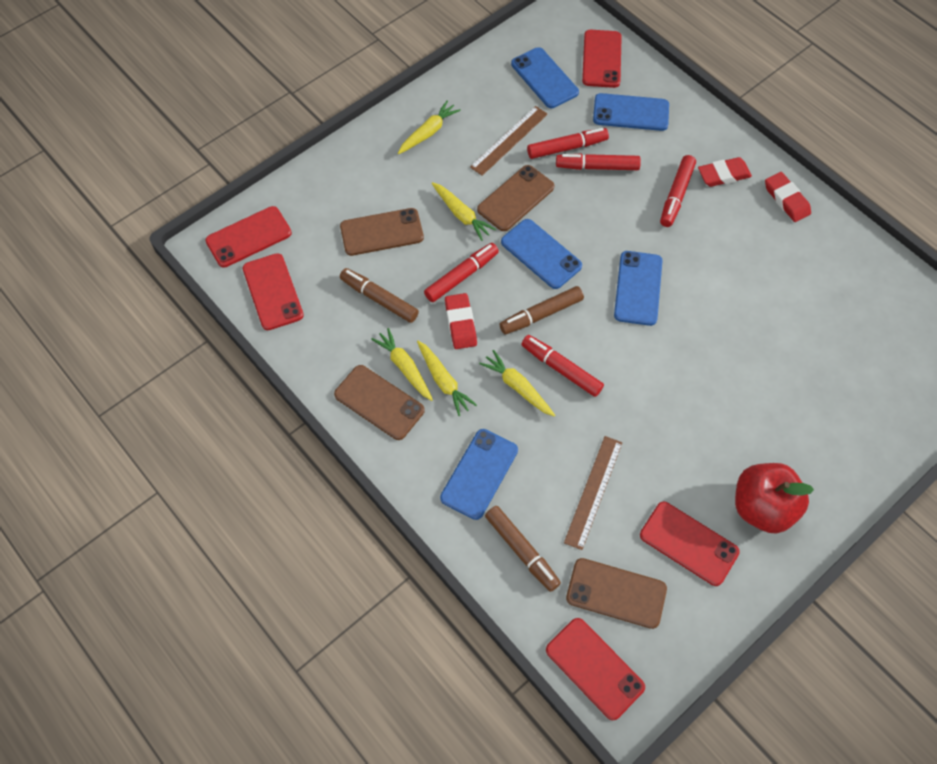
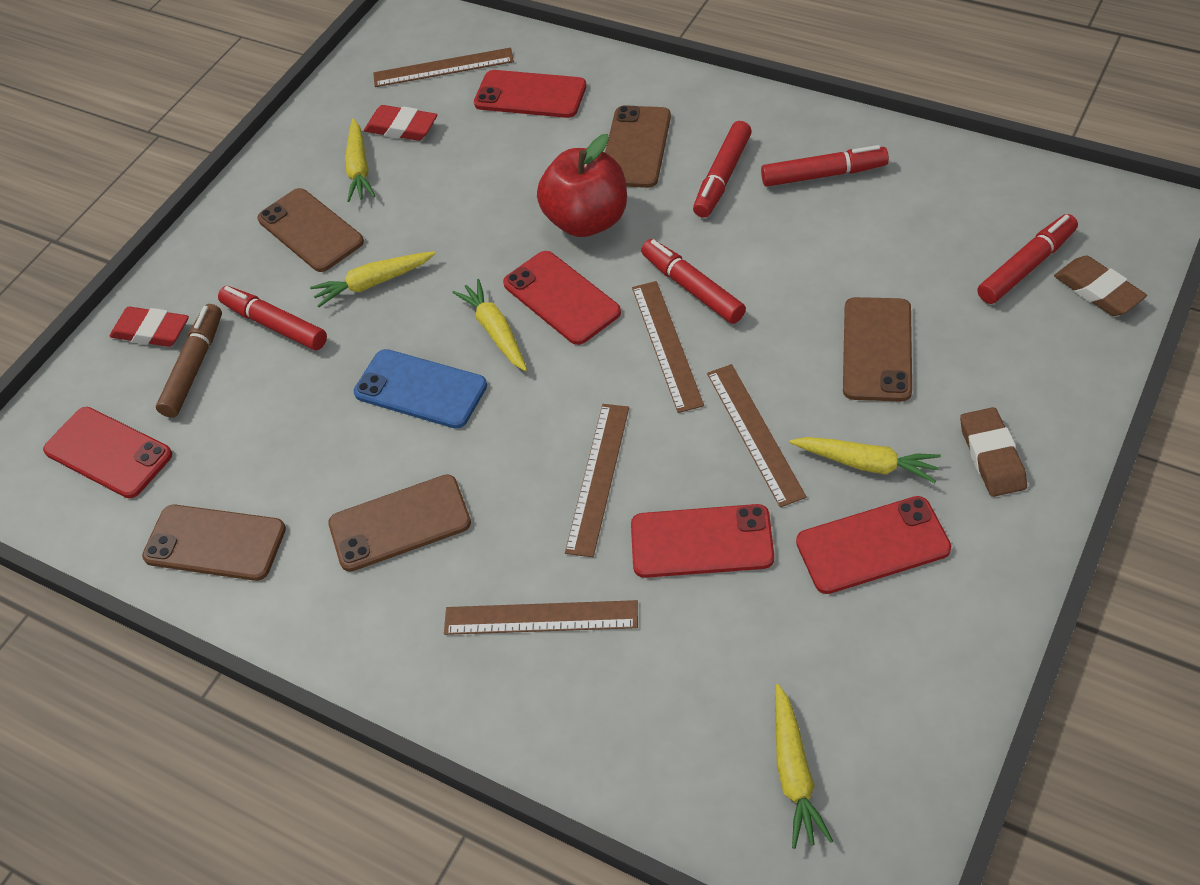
blue phone: 5 -> 1
brown eraser: 0 -> 2
brown marker: 3 -> 1
brown phone: 4 -> 5
brown ruler: 2 -> 5
red eraser: 3 -> 2

